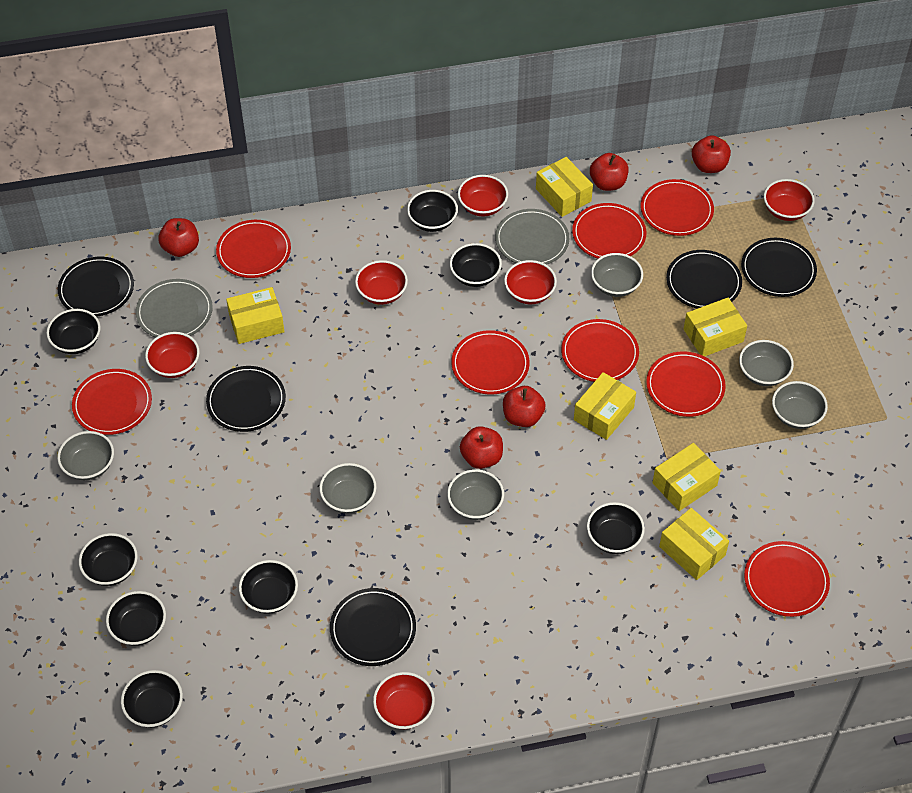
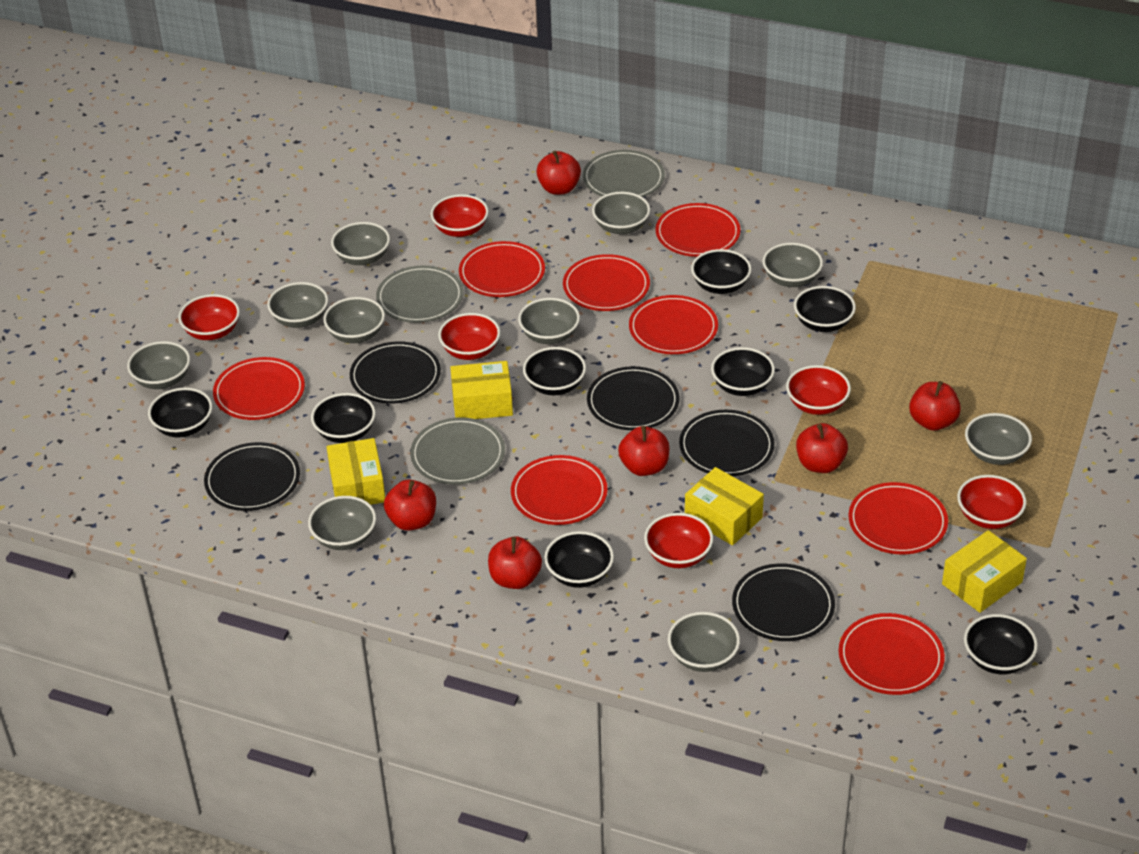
grey bowl: 6 -> 10
grey plate: 2 -> 3
red apple: 5 -> 6
yellow box: 6 -> 4

